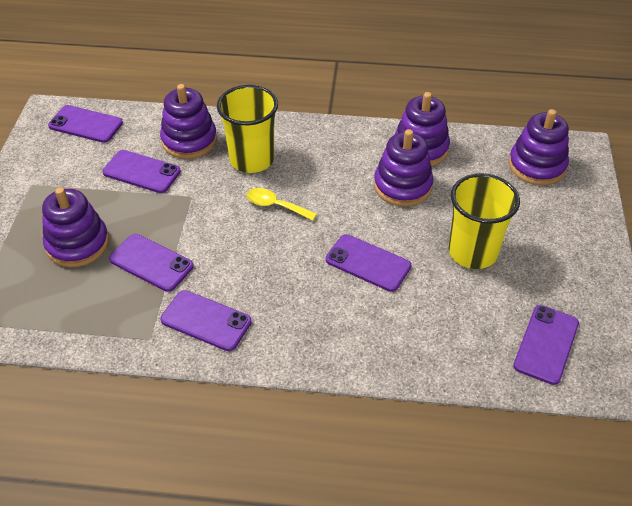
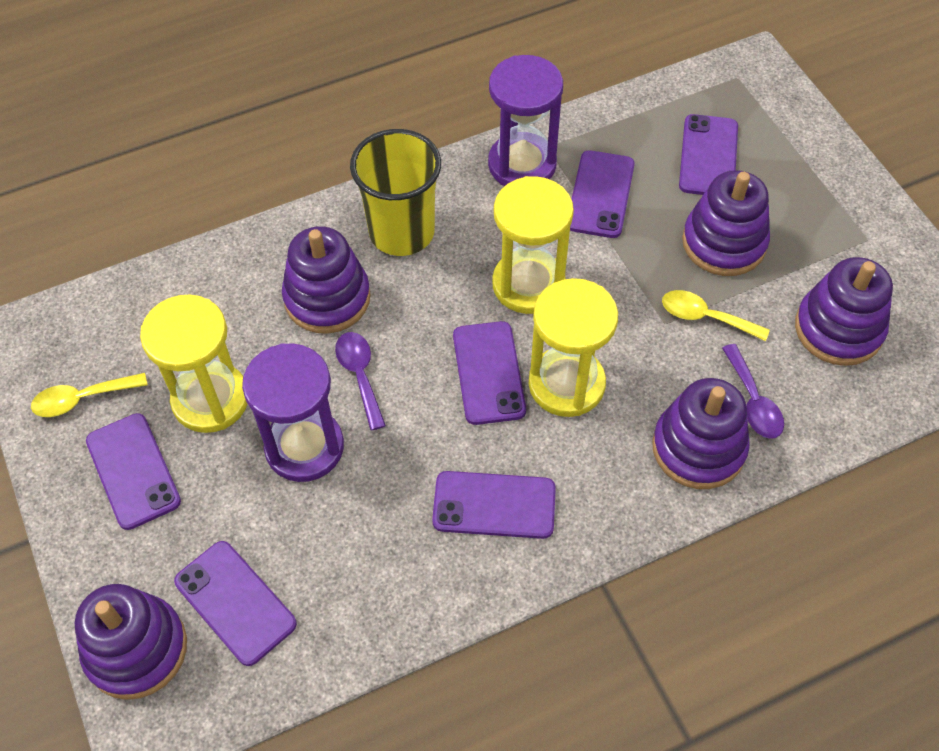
purple hourglass: 0 -> 2
purple spoon: 0 -> 2
yellow cup: 2 -> 1
yellow hourglass: 0 -> 3
yellow spoon: 1 -> 2

